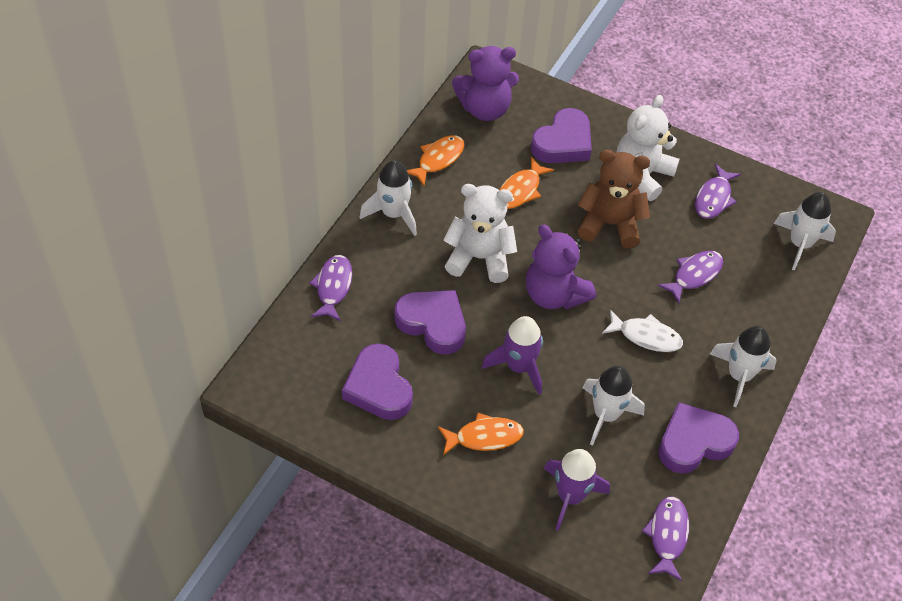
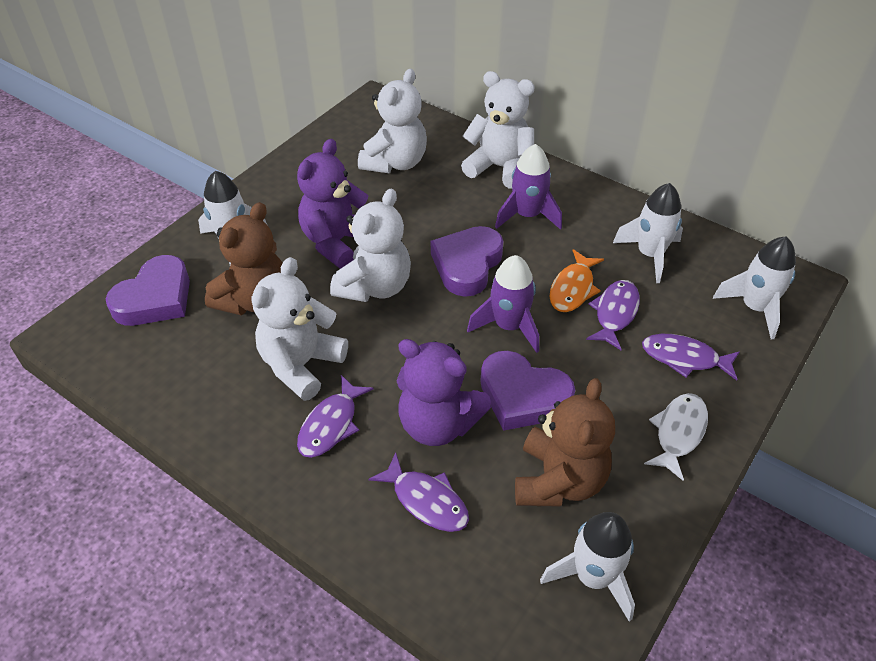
brown teddy bear: 1 -> 2
orange fish: 3 -> 1
purple heart: 4 -> 3
white teddy bear: 2 -> 4

